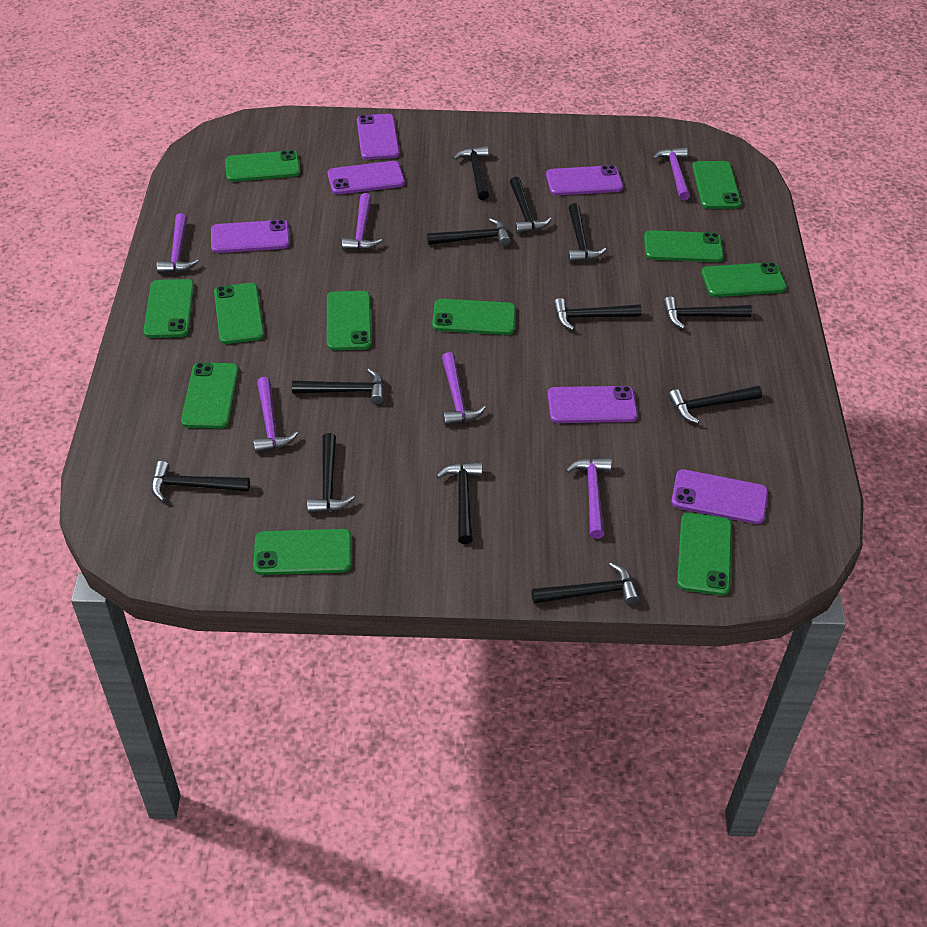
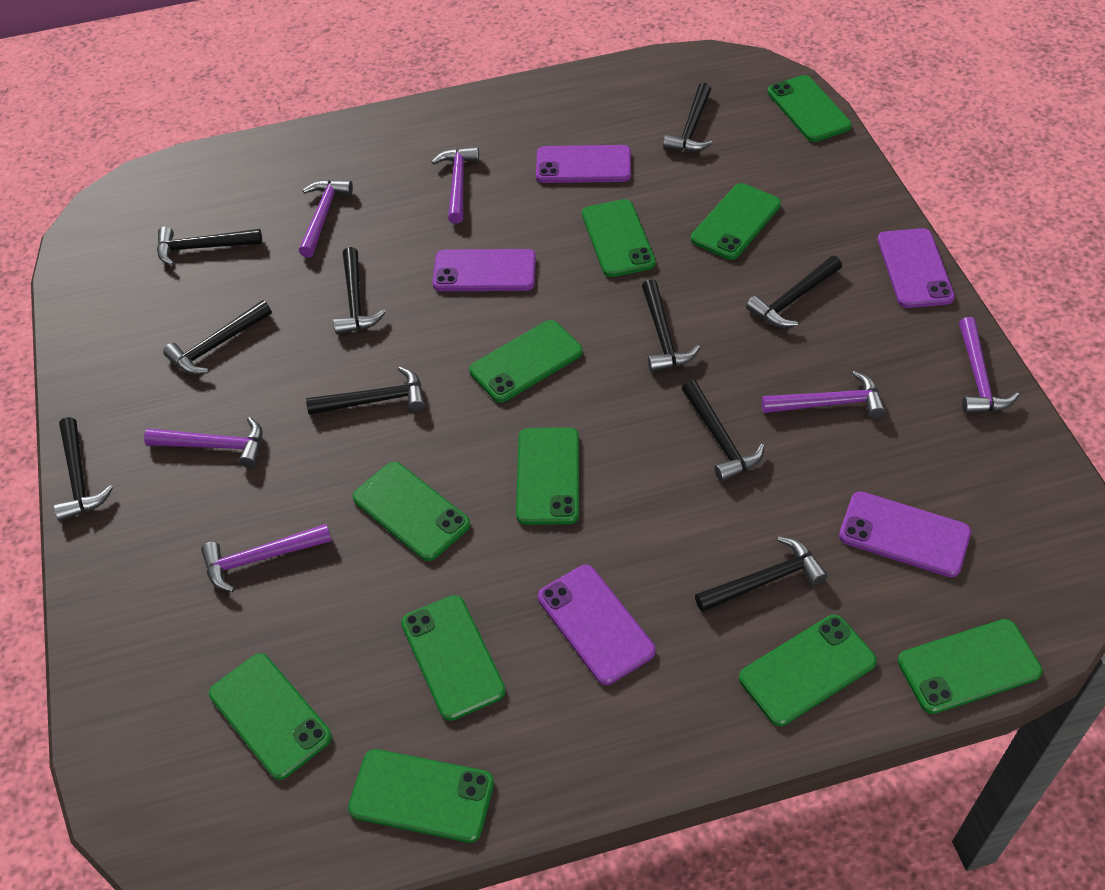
black hammer: 12 -> 10
purple phone: 6 -> 5

